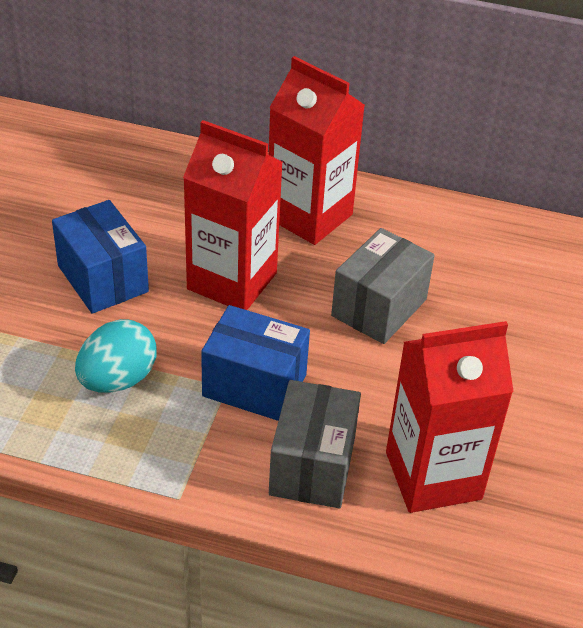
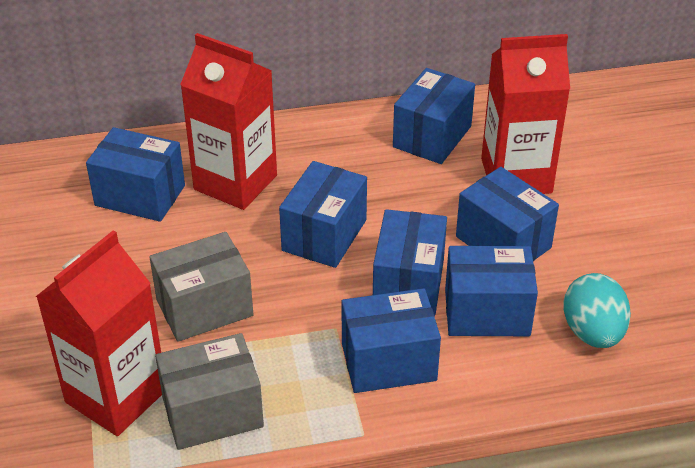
blue box: 2 -> 7

